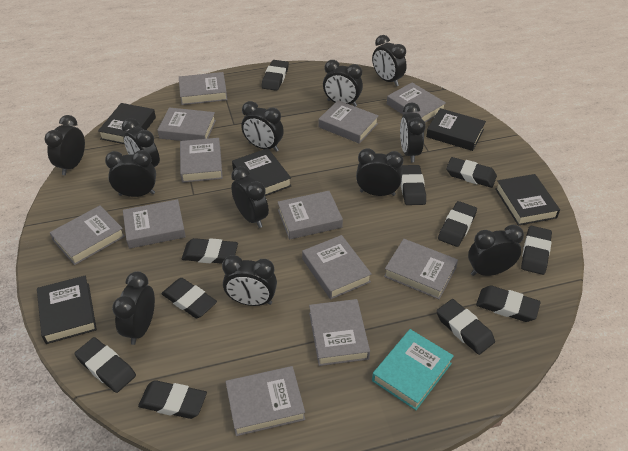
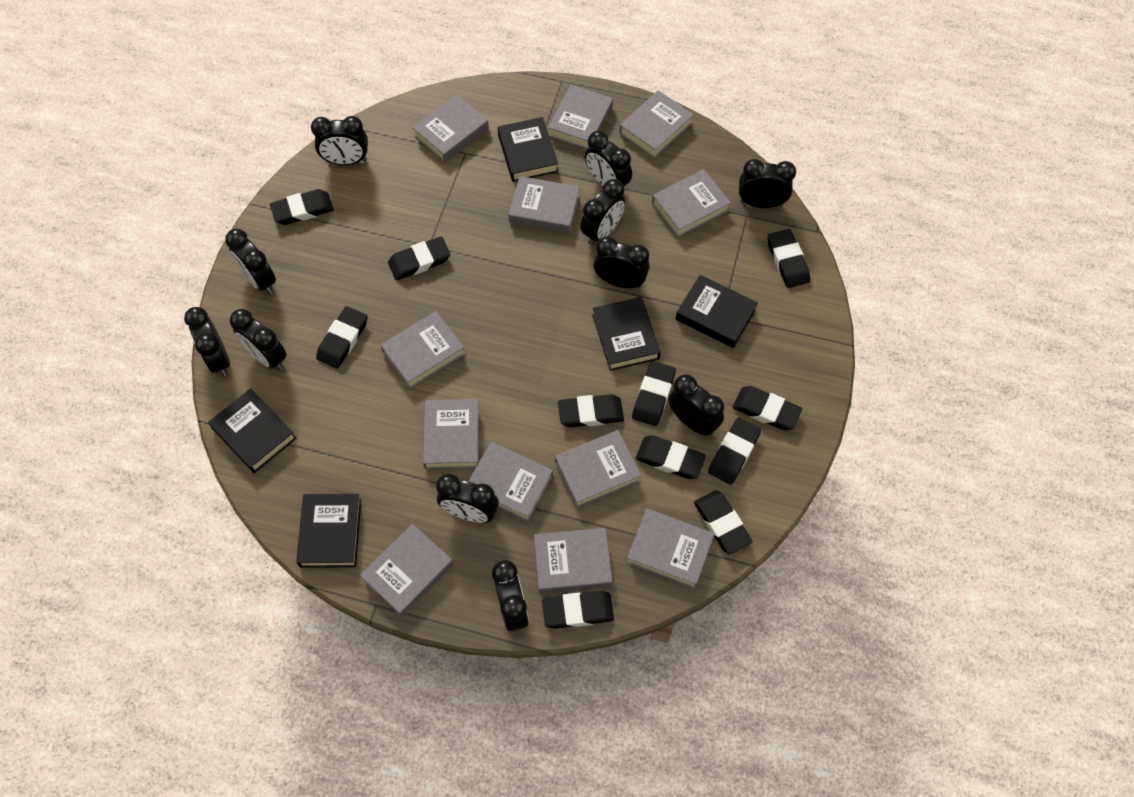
black clock: 12 -> 11
turquoise book: 1 -> 0

